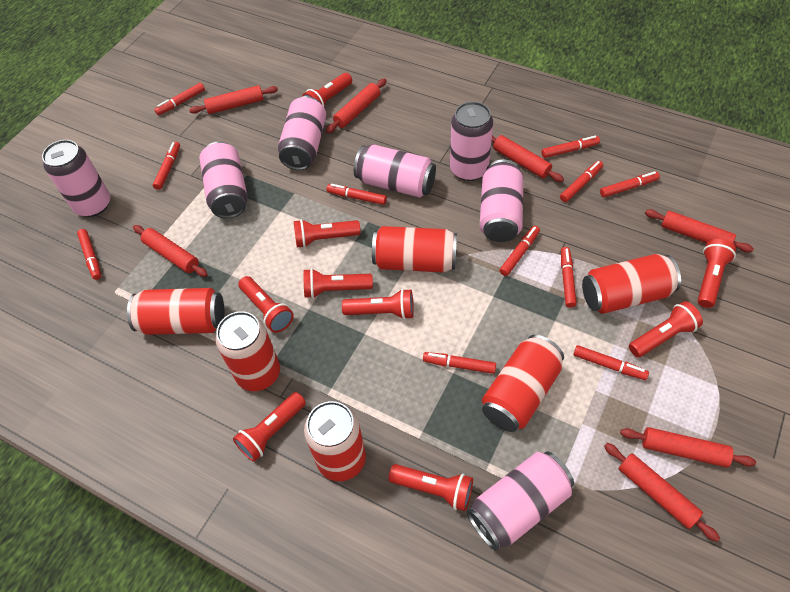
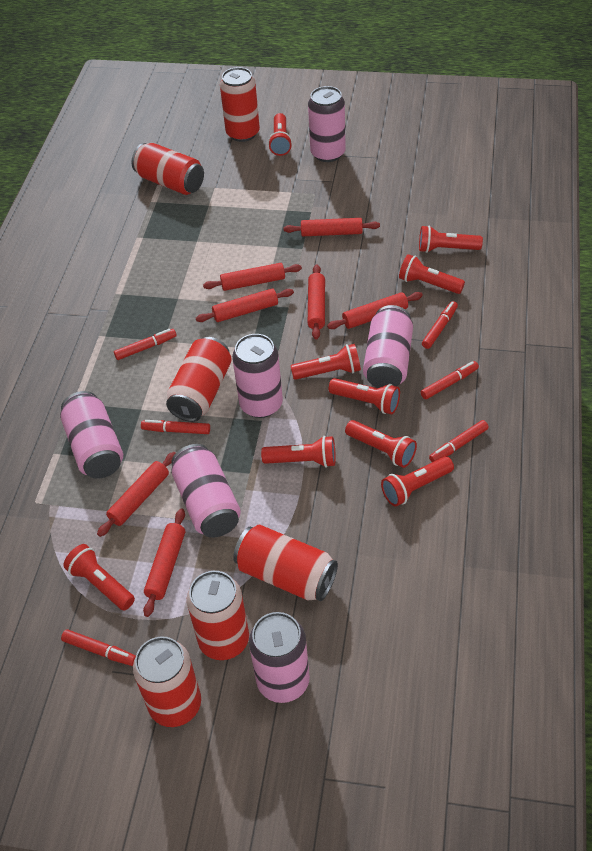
pink can: 7 -> 6
red marker: 11 -> 6

